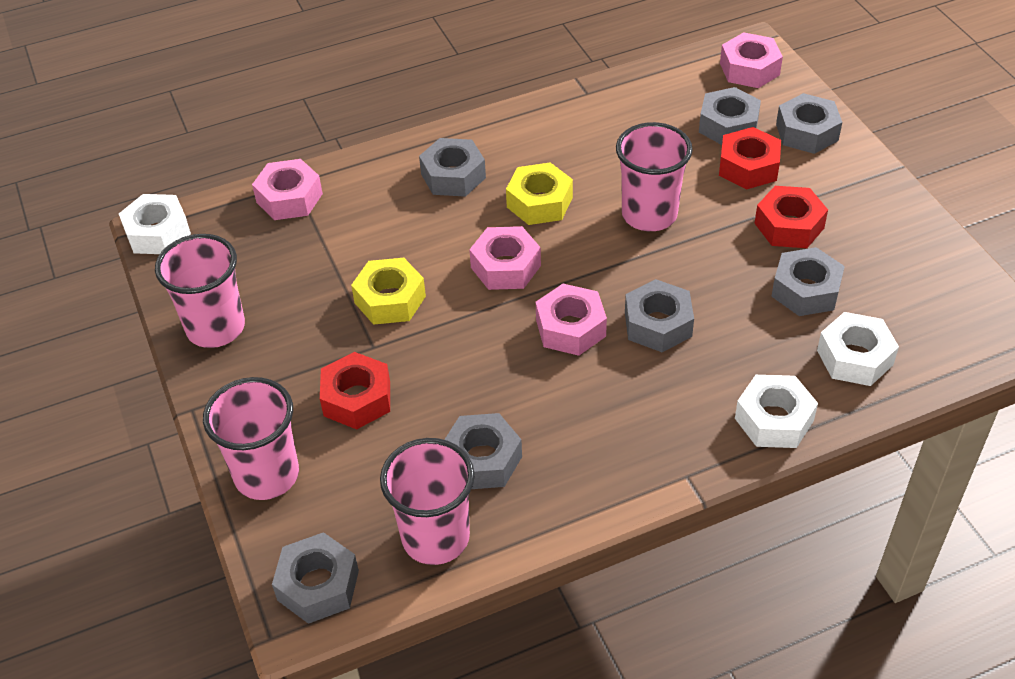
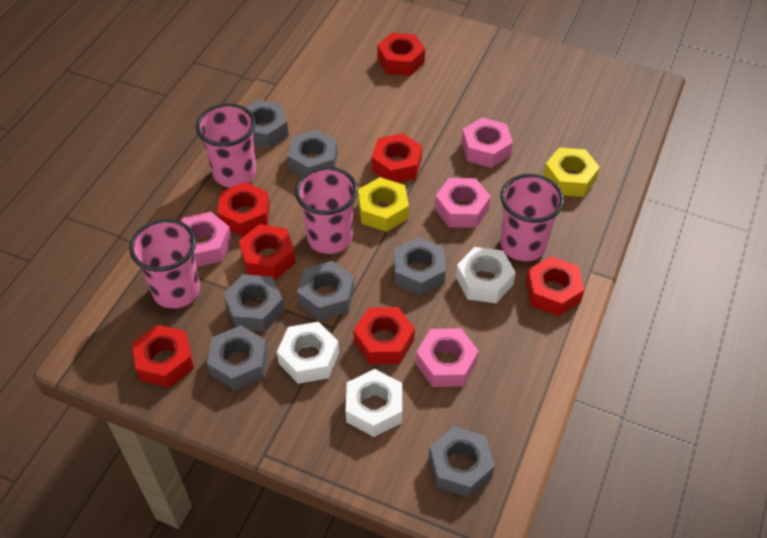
red nut: 3 -> 7

